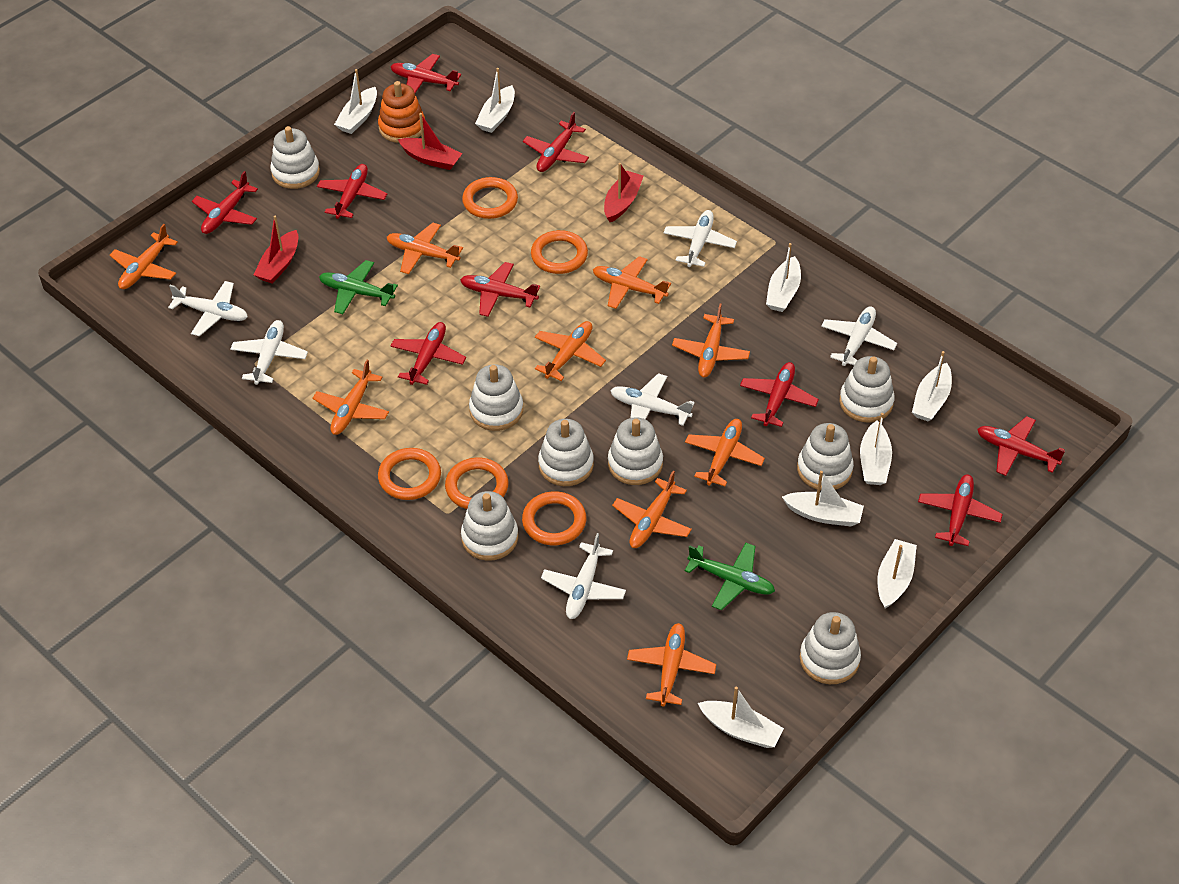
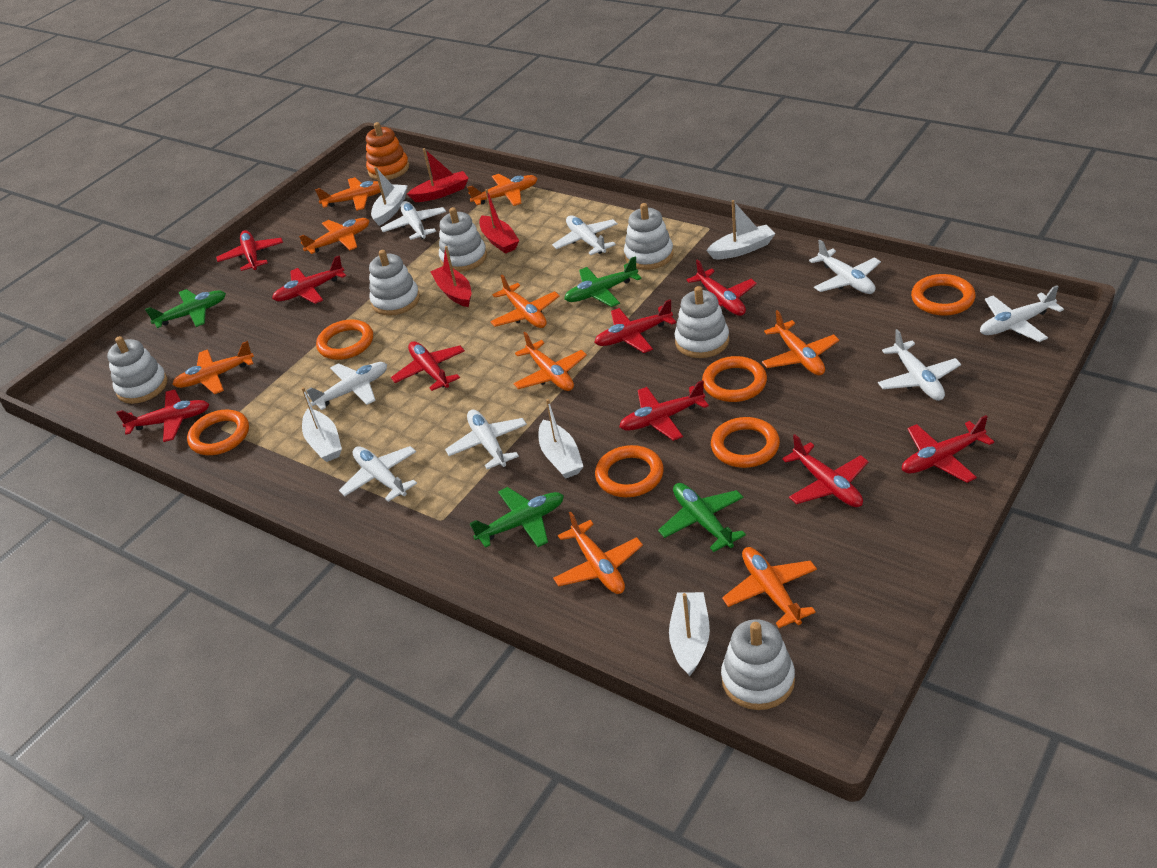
green plane: 2 -> 4
orange ring: 5 -> 6
white boat: 8 -> 5
white plane: 6 -> 8
white stacking toy: 8 -> 6

